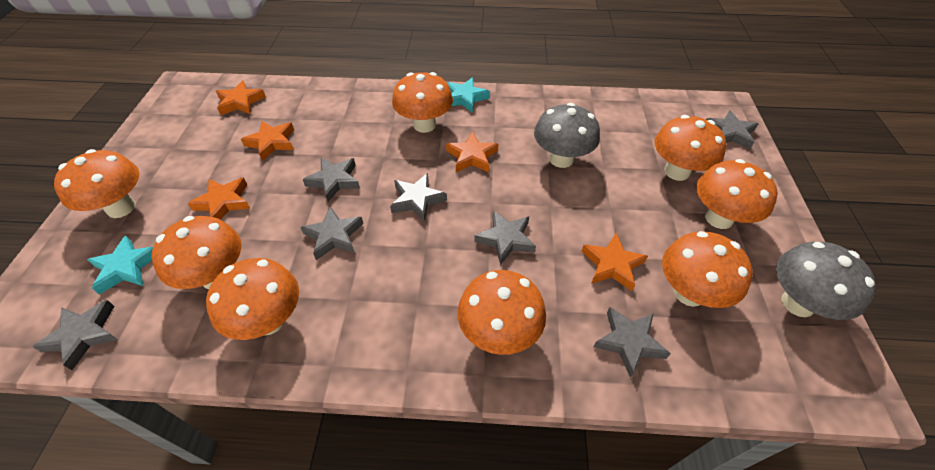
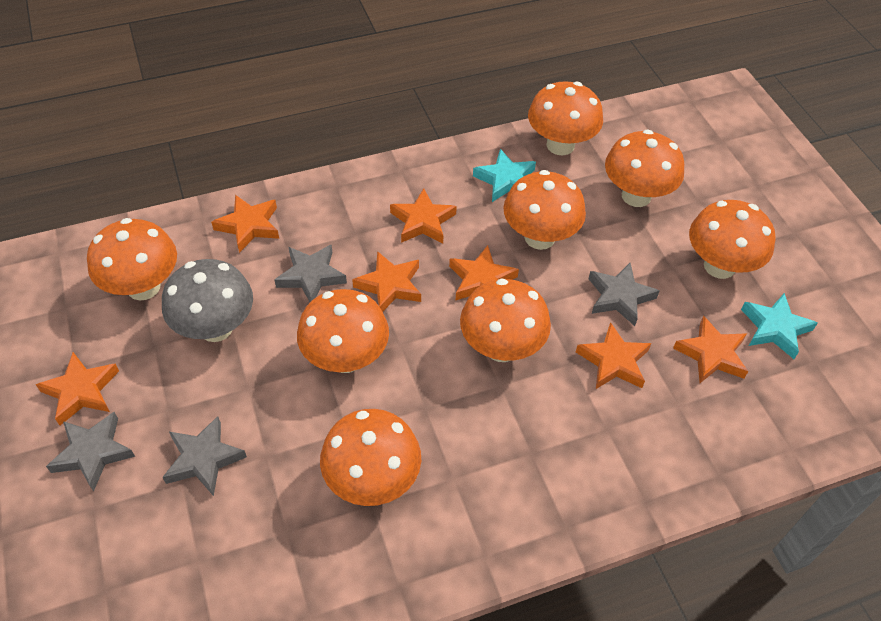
grey mushroom: 2 -> 1
grey star: 7 -> 4
orange star: 5 -> 7

